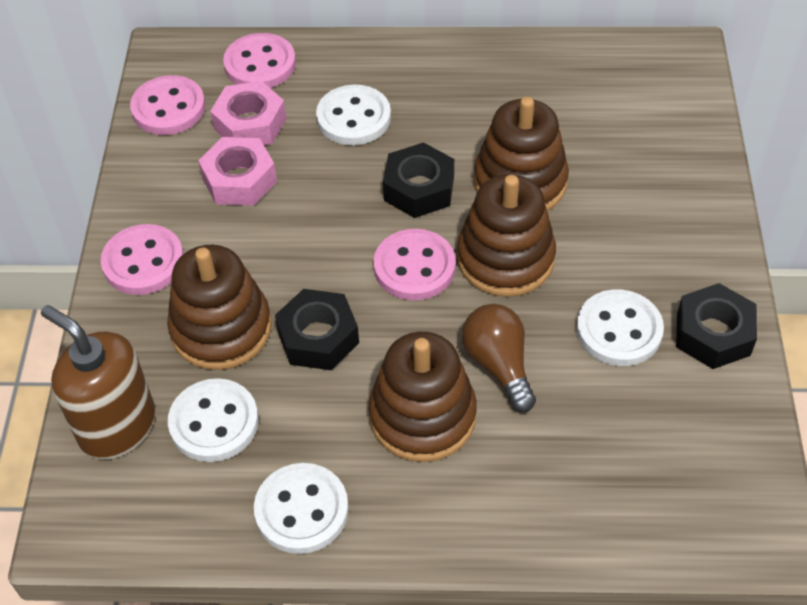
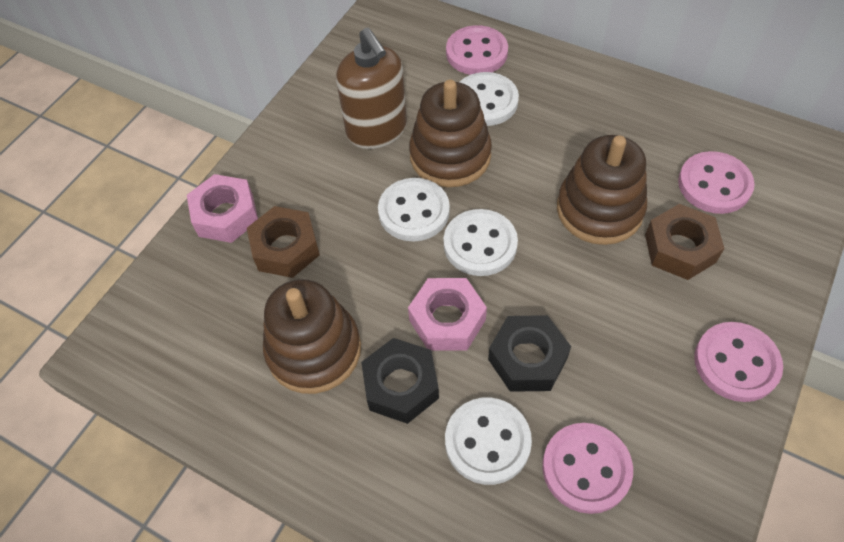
black nut: 3 -> 2
brown light bulb: 1 -> 0
brown nut: 0 -> 2
brown stacking toy: 4 -> 3

